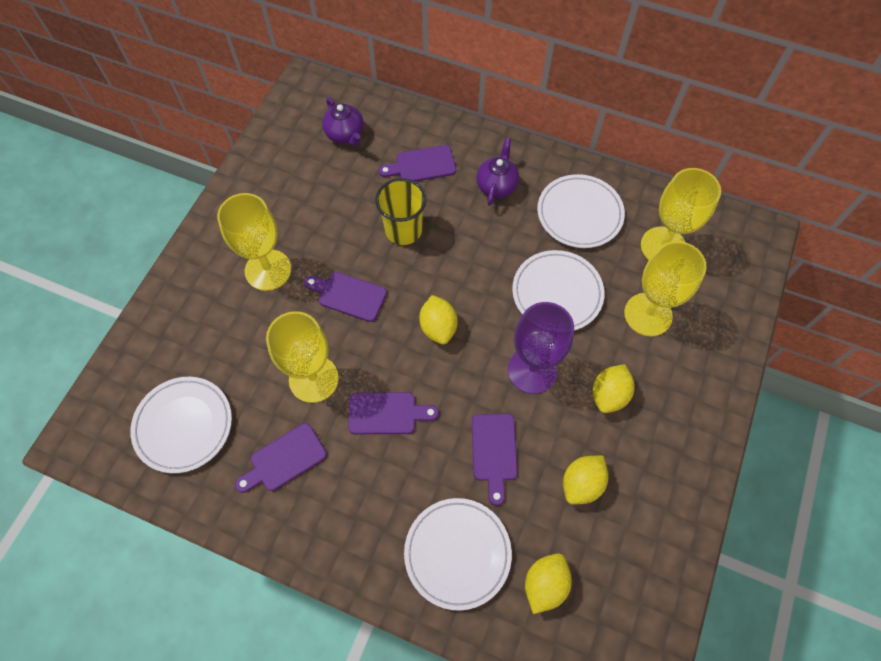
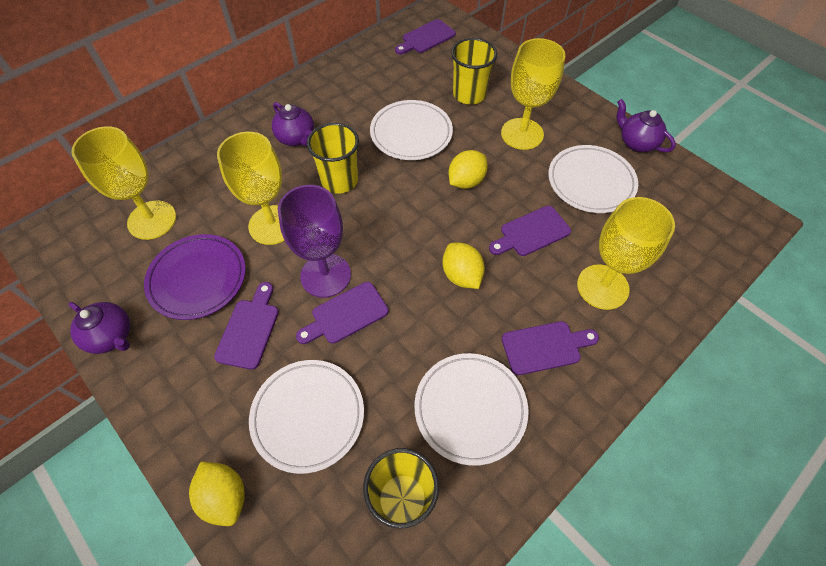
purple plate: 0 -> 1
purple teapot: 2 -> 3
yellow cup: 1 -> 3
yellow lemon: 4 -> 3

